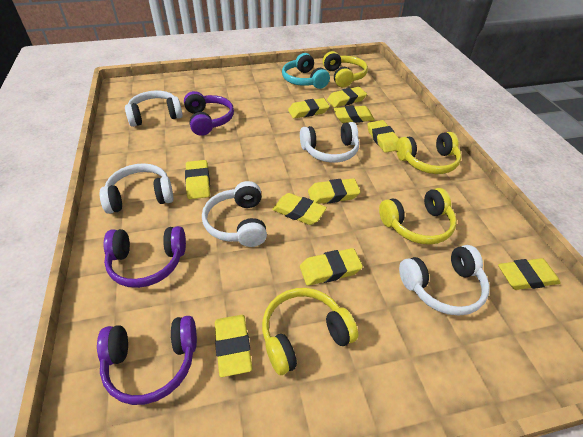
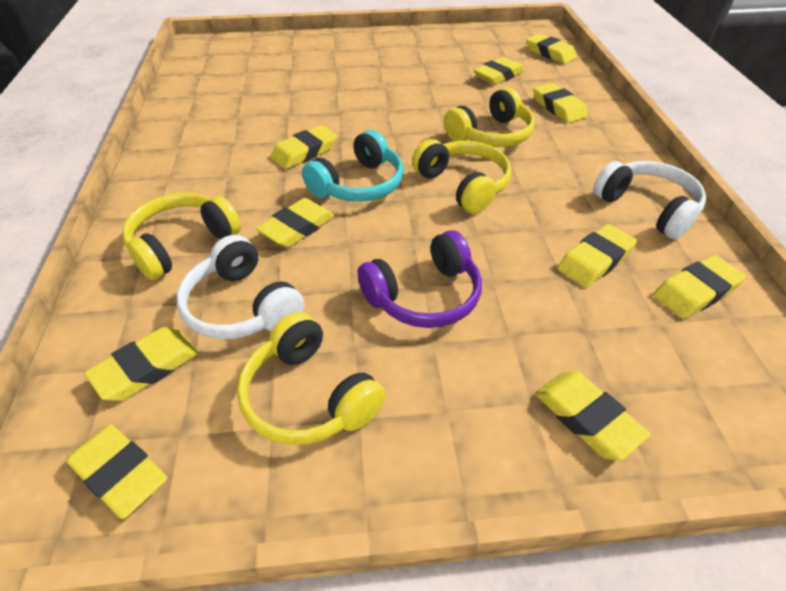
purple headphones: 3 -> 1
white headphones: 5 -> 2

